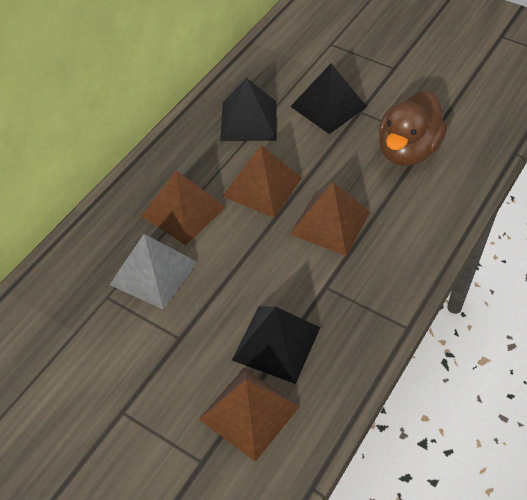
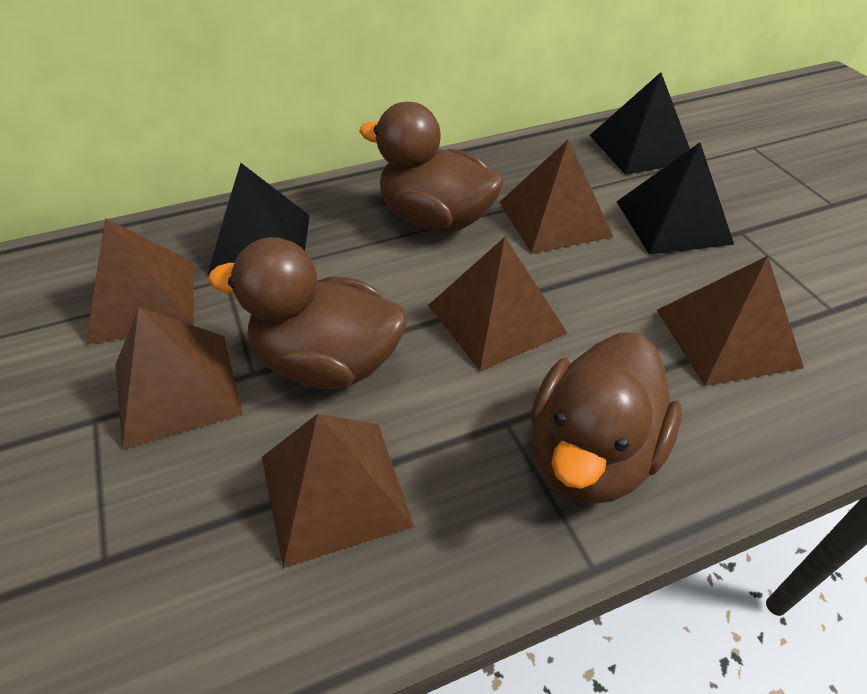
brown duck: 1 -> 3
brown pyramid: 4 -> 6
grey pyramid: 1 -> 0

